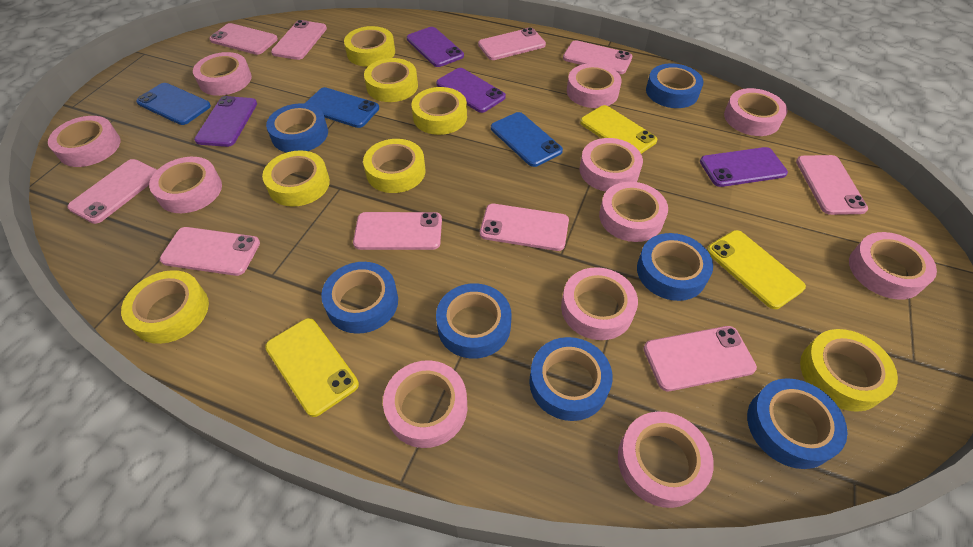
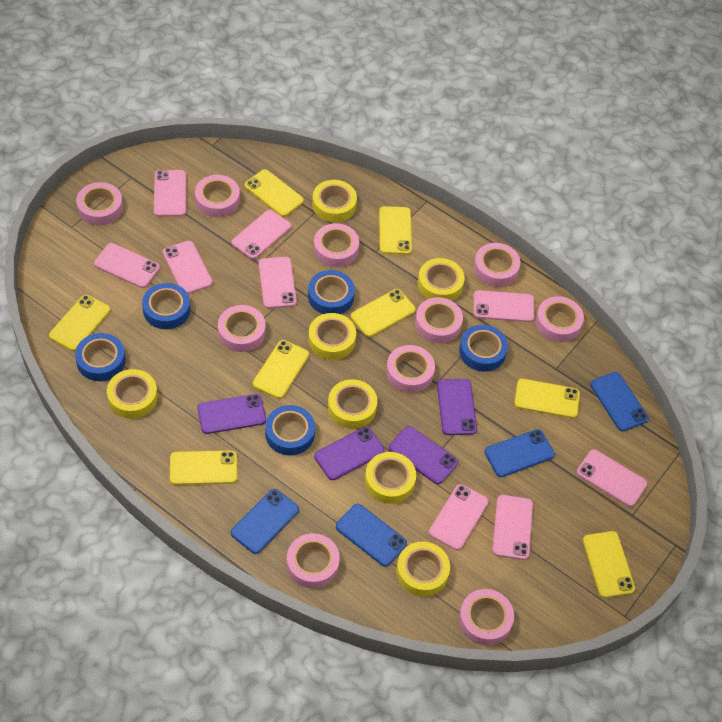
blue phone: 3 -> 4
blue tape: 7 -> 5
pink phone: 10 -> 9
pink tape: 11 -> 10
yellow phone: 3 -> 8

